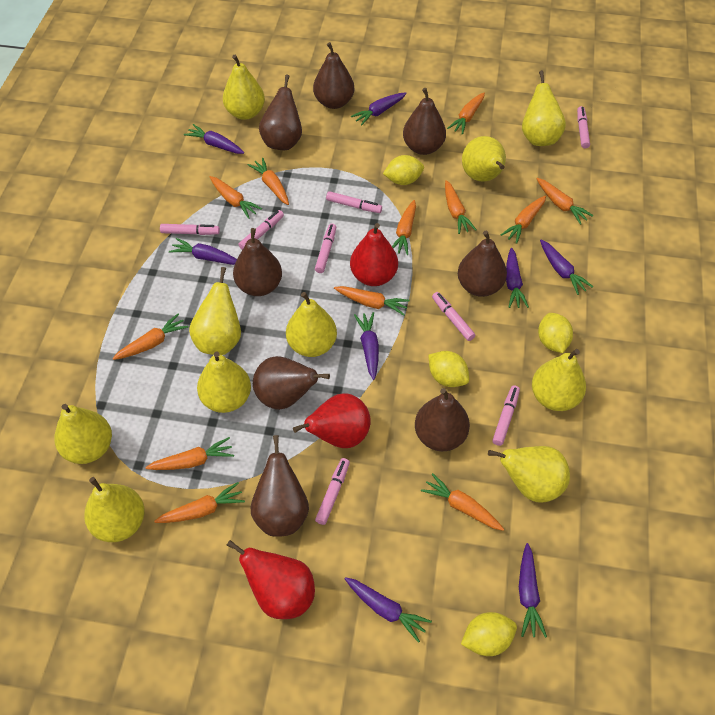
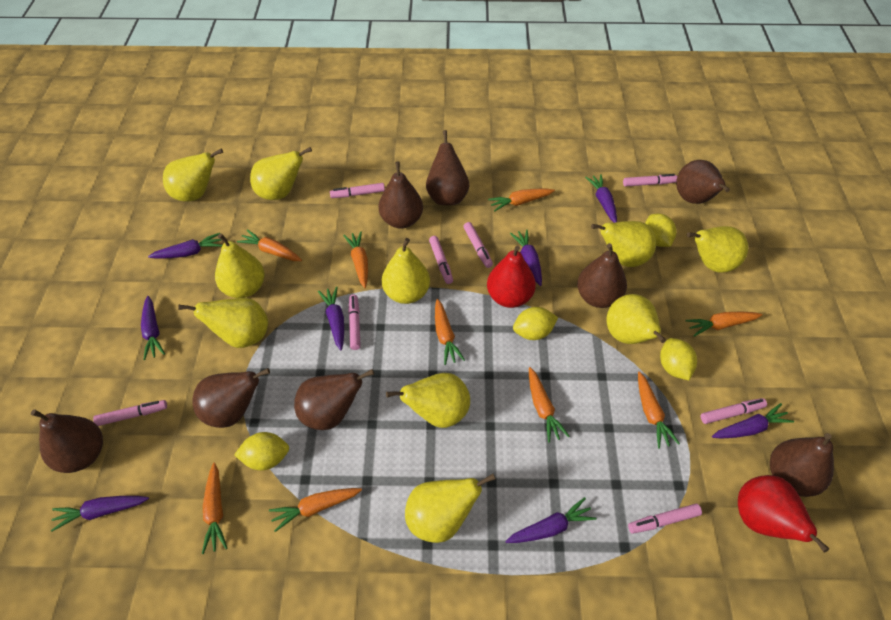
orange carrot: 12 -> 9
red pear: 3 -> 2

